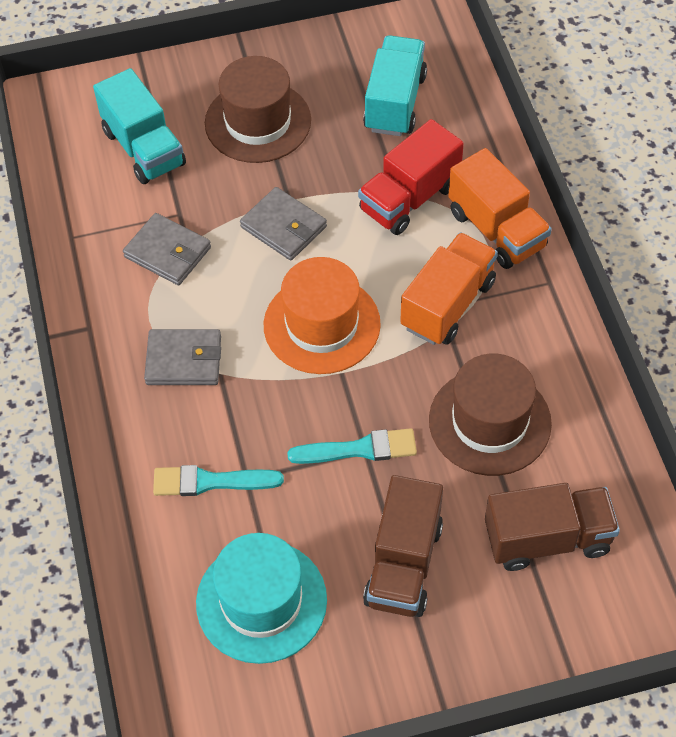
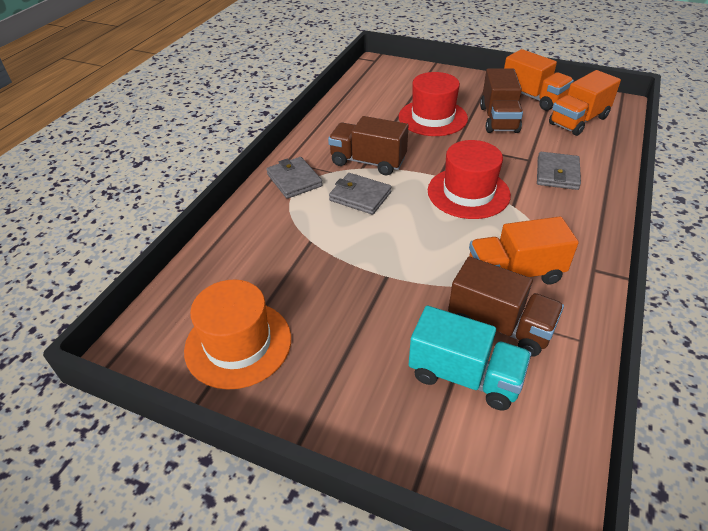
brown hat: 2 -> 0
brown truck: 2 -> 3
orange truck: 2 -> 3
red hat: 0 -> 2
red truck: 1 -> 0
turquoise brush: 2 -> 0
turquoise hat: 1 -> 0
turquoise truck: 2 -> 1

